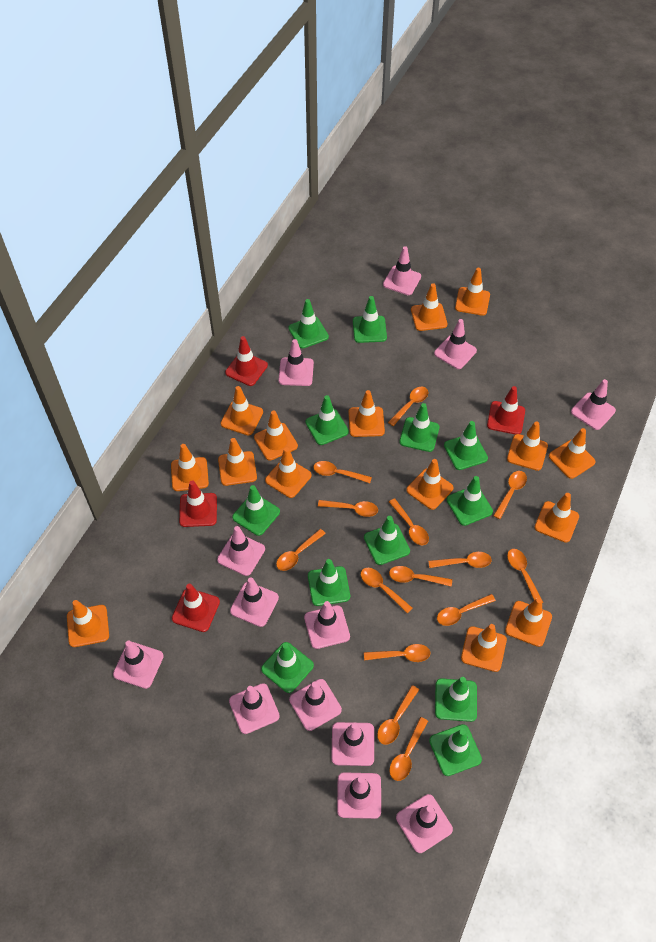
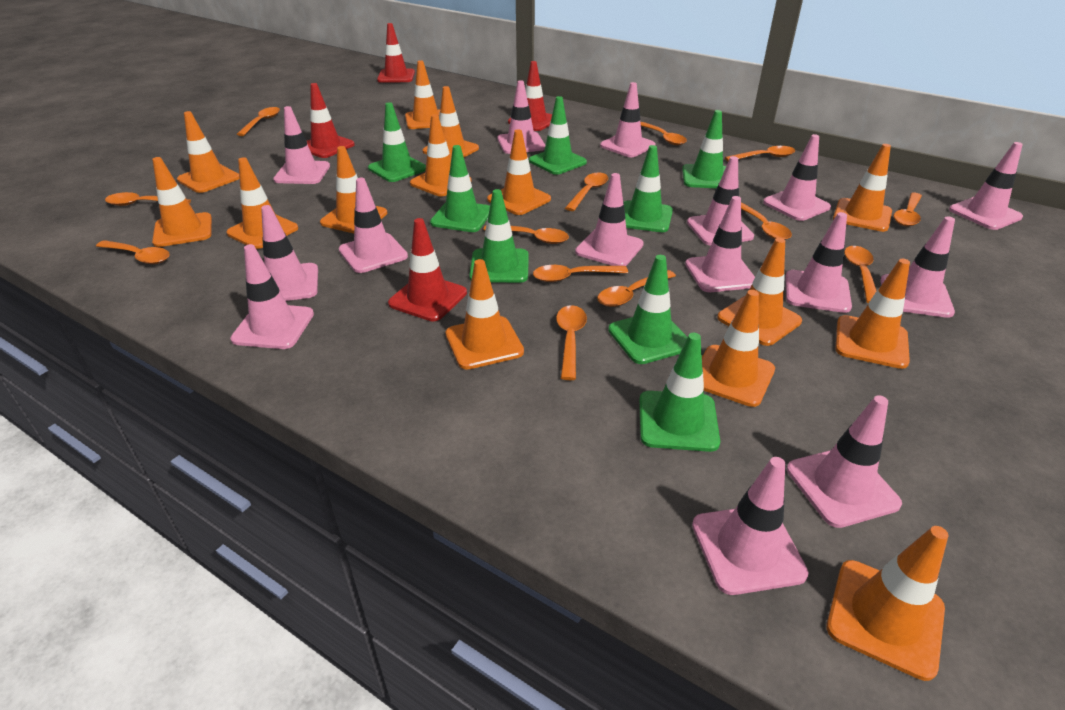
green traffic cone: 12 -> 8
orange spoon: 14 -> 13
orange traffic cone: 15 -> 14
pink traffic cone: 13 -> 15

